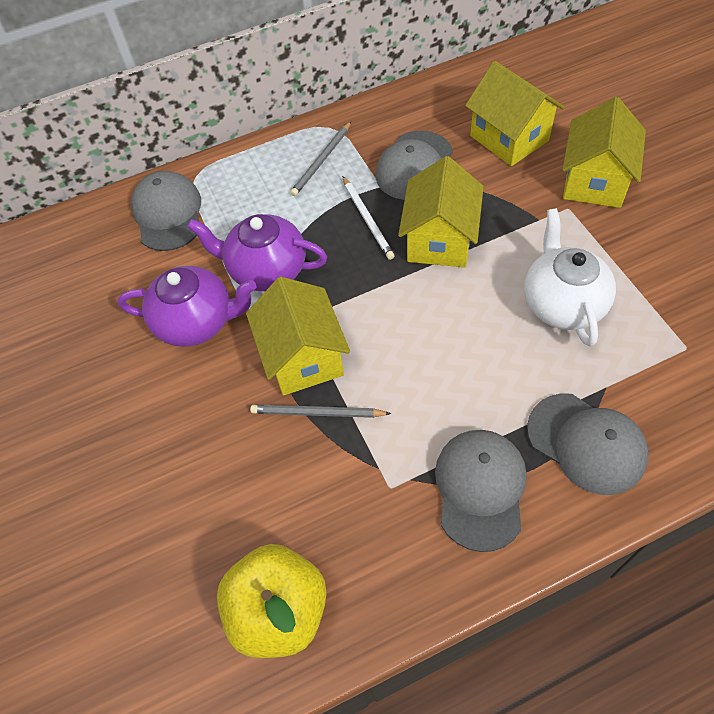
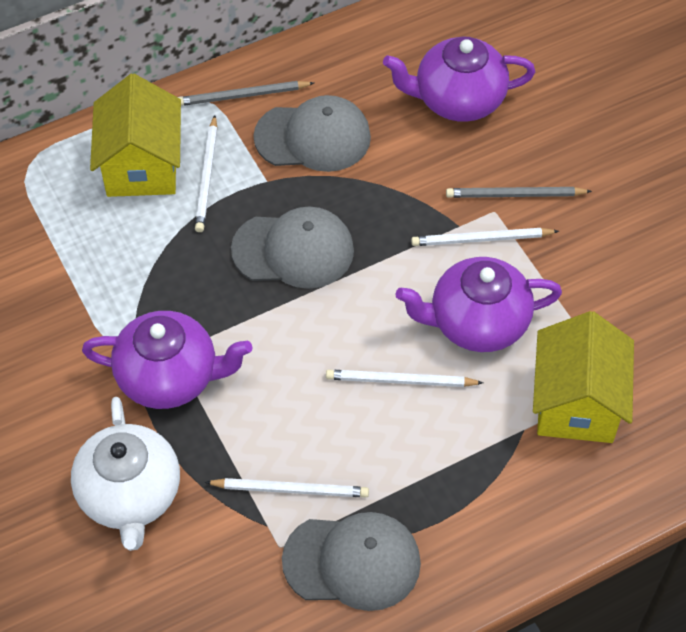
grey cap: 4 -> 3
purple teapot: 2 -> 3
white pencil: 1 -> 4
yellow apple: 1 -> 0
yellow house: 4 -> 2

